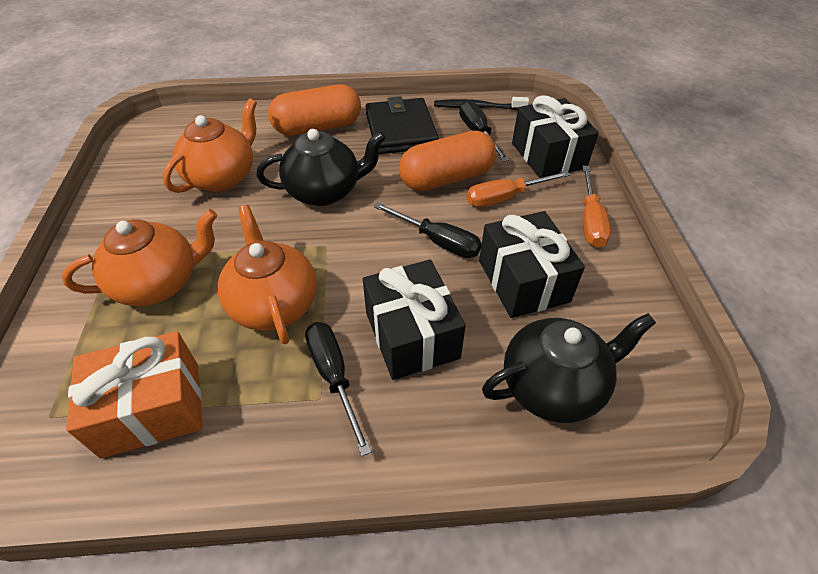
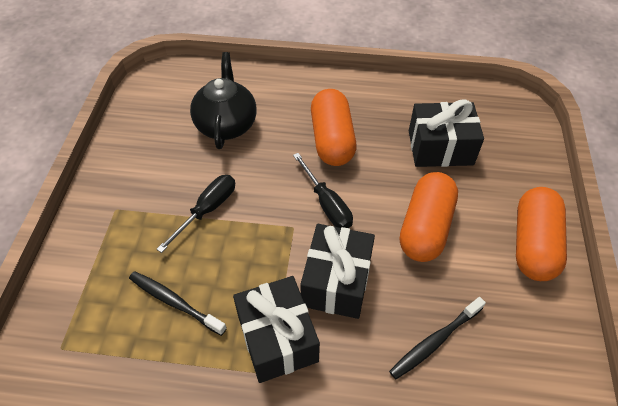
black screwdriver: 3 -> 2
black teapot: 2 -> 1
black toothbrush: 1 -> 2
black wallet: 1 -> 0
orange capsule: 2 -> 3
orange gift: 1 -> 0
orange screwdriver: 2 -> 0
orange teapot: 3 -> 0

